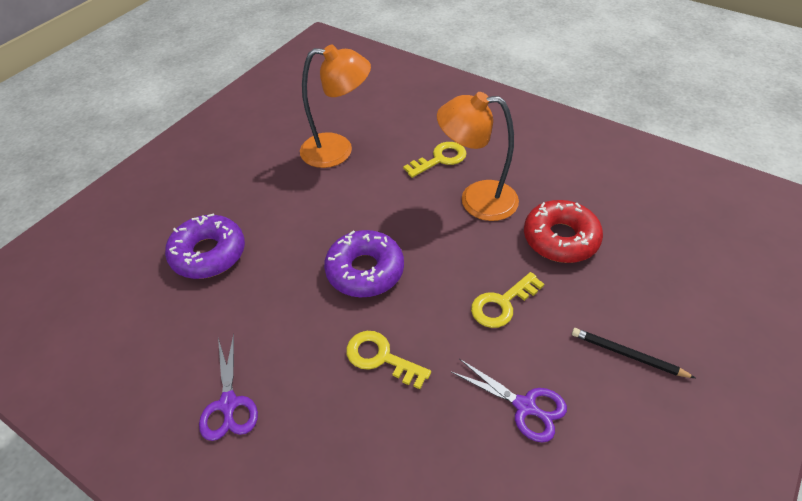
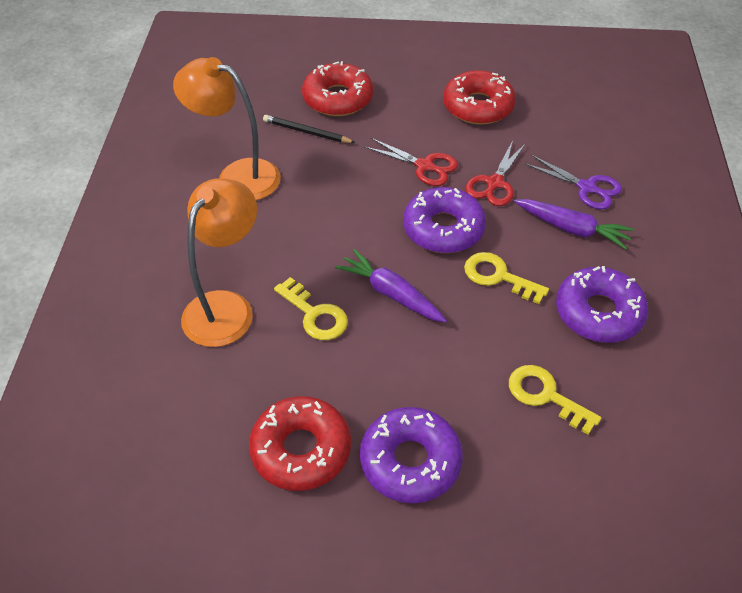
purple carrot: 0 -> 2
purple donut: 2 -> 3
purple scissors: 2 -> 1
red donut: 1 -> 3
red scissors: 0 -> 2

